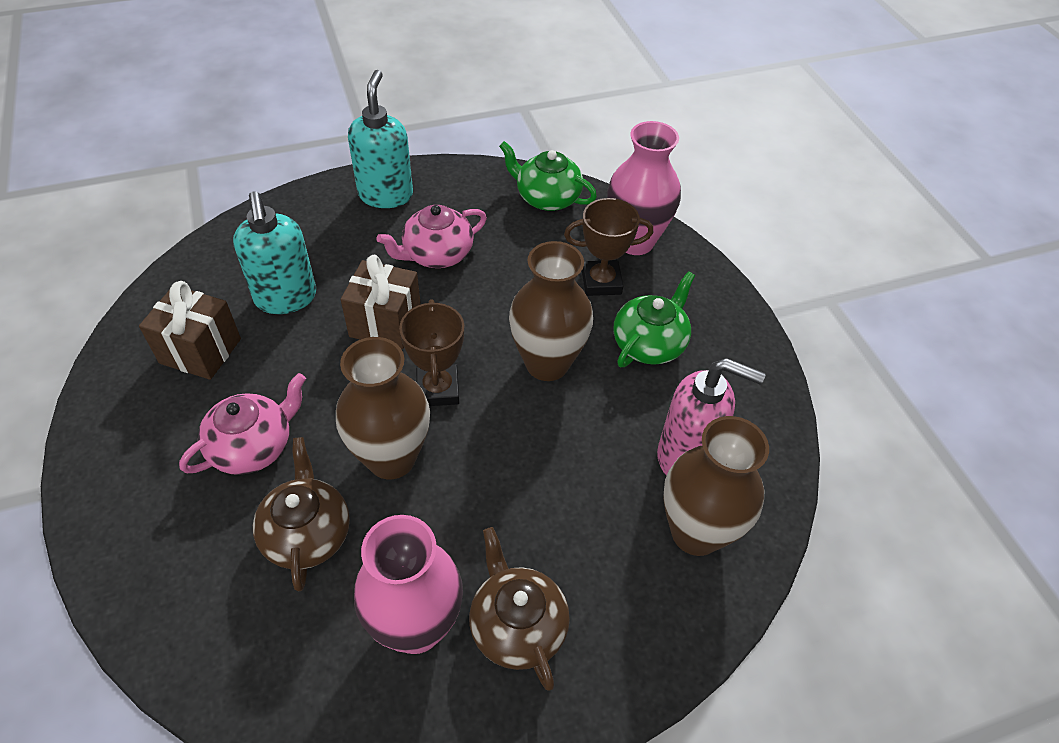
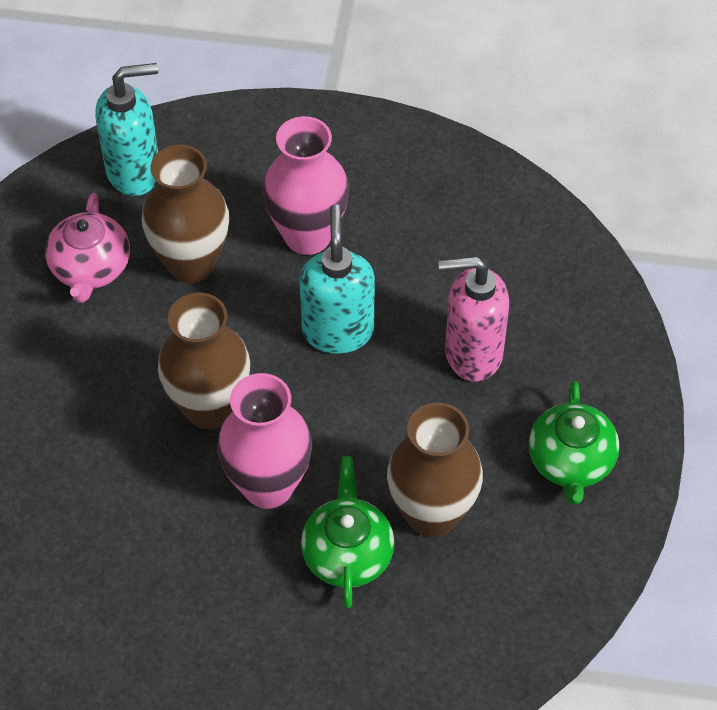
brown gift: 2 -> 0
brown teapot: 2 -> 0
brown trophy: 2 -> 0
pink teapot: 2 -> 1

